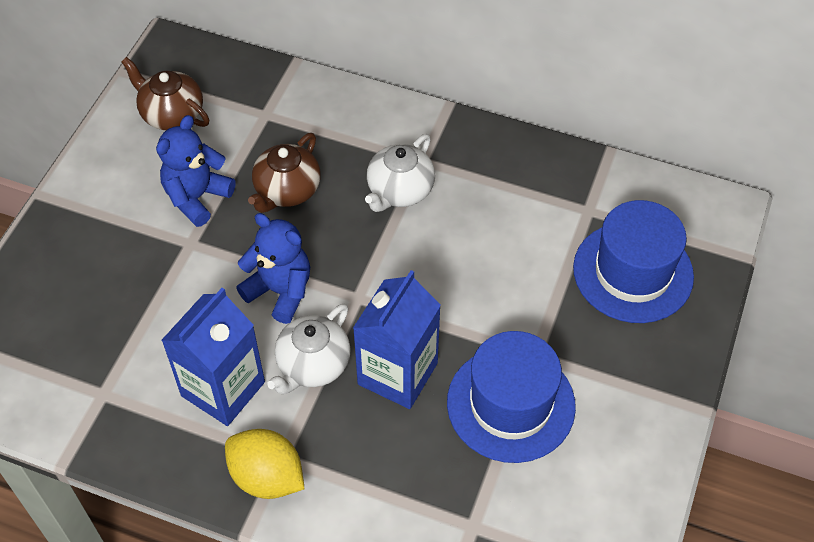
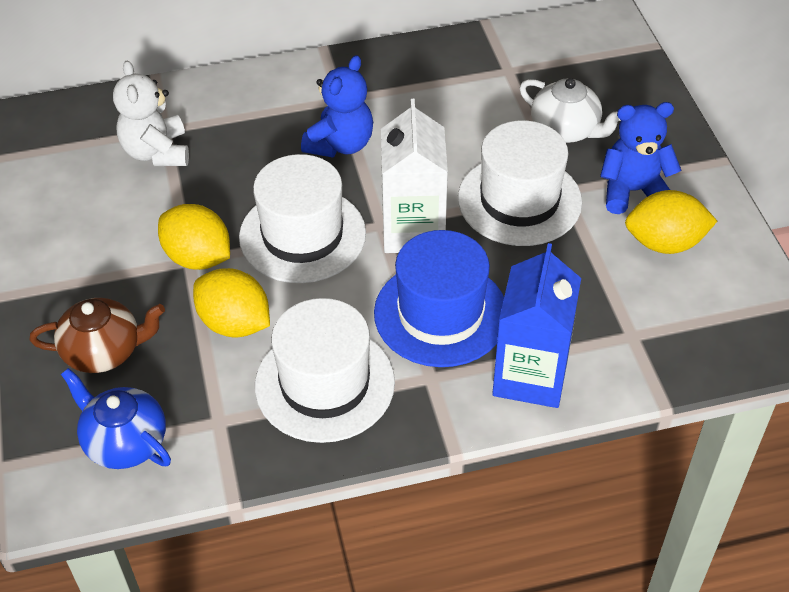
blue carton: 2 -> 1
blue hat: 2 -> 1
blue teapot: 0 -> 1
brown teapot: 2 -> 1
white carton: 0 -> 1
white hat: 0 -> 3
white teapot: 2 -> 1
white teddy bear: 0 -> 1
yellow lemon: 1 -> 3

